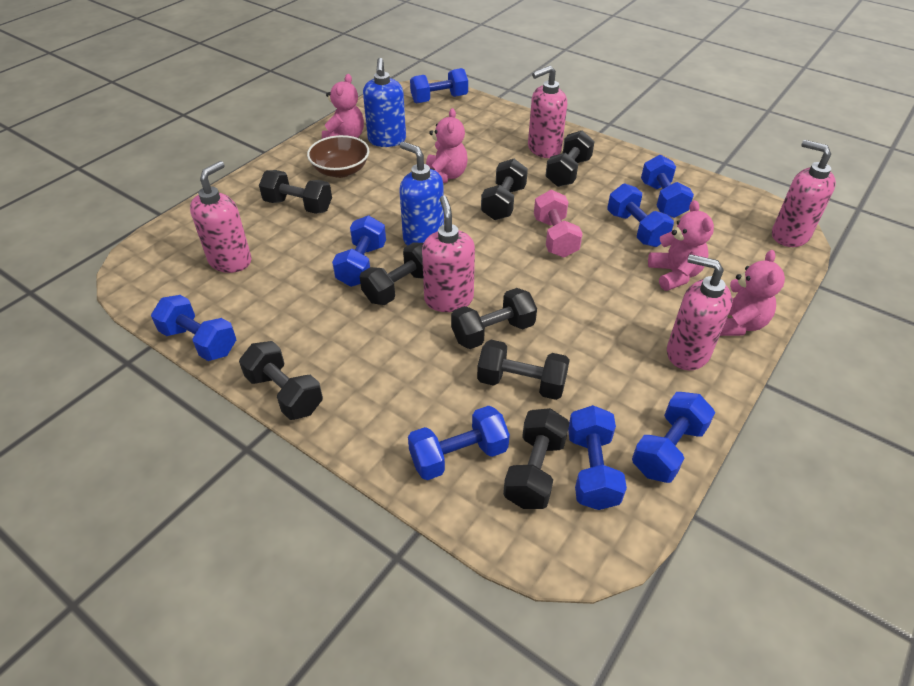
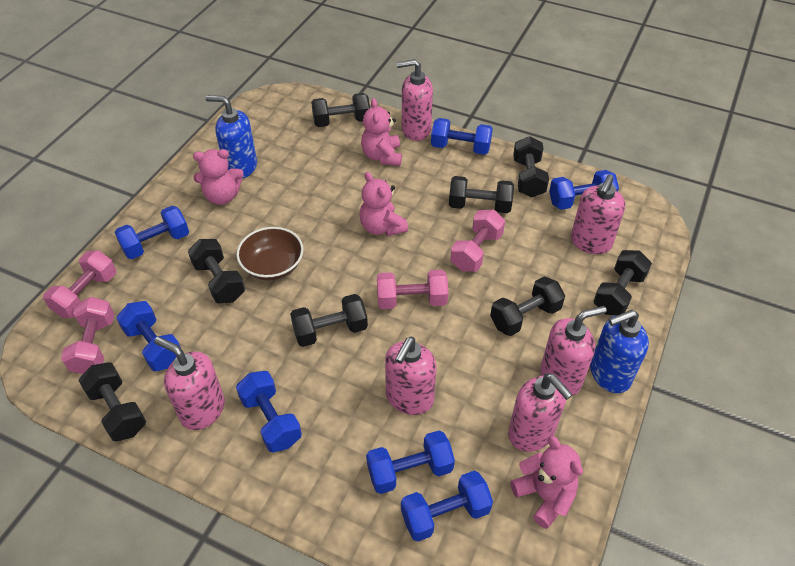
blue dumbbell: 8 -> 7
pink dumbbell: 1 -> 4
pink soap dispenser: 5 -> 6

